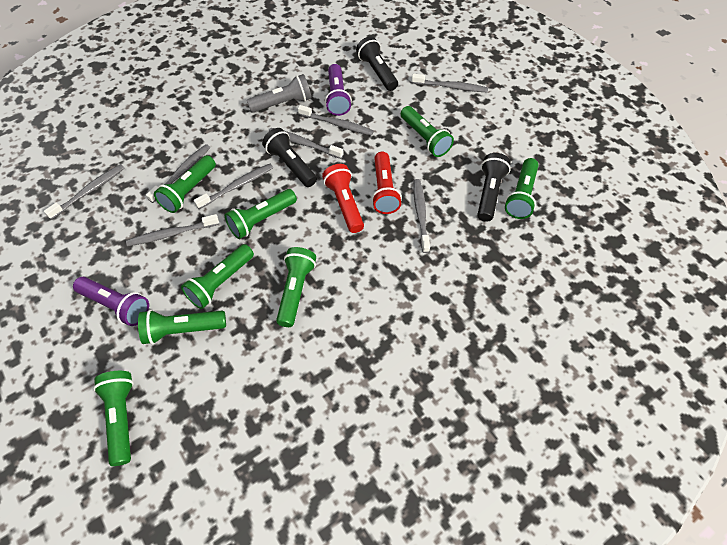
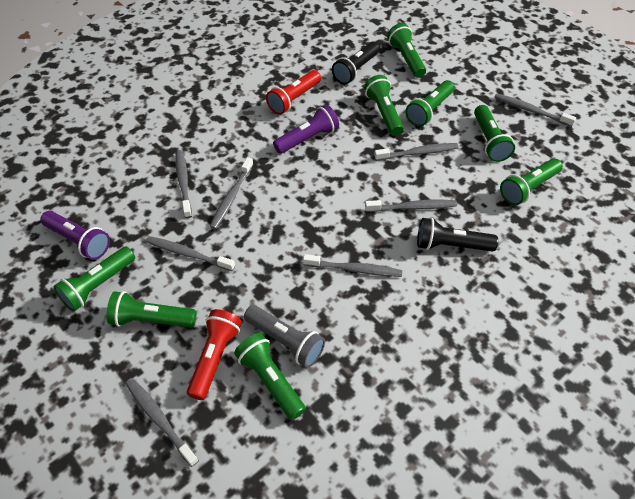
black flashlight: 3 -> 2

